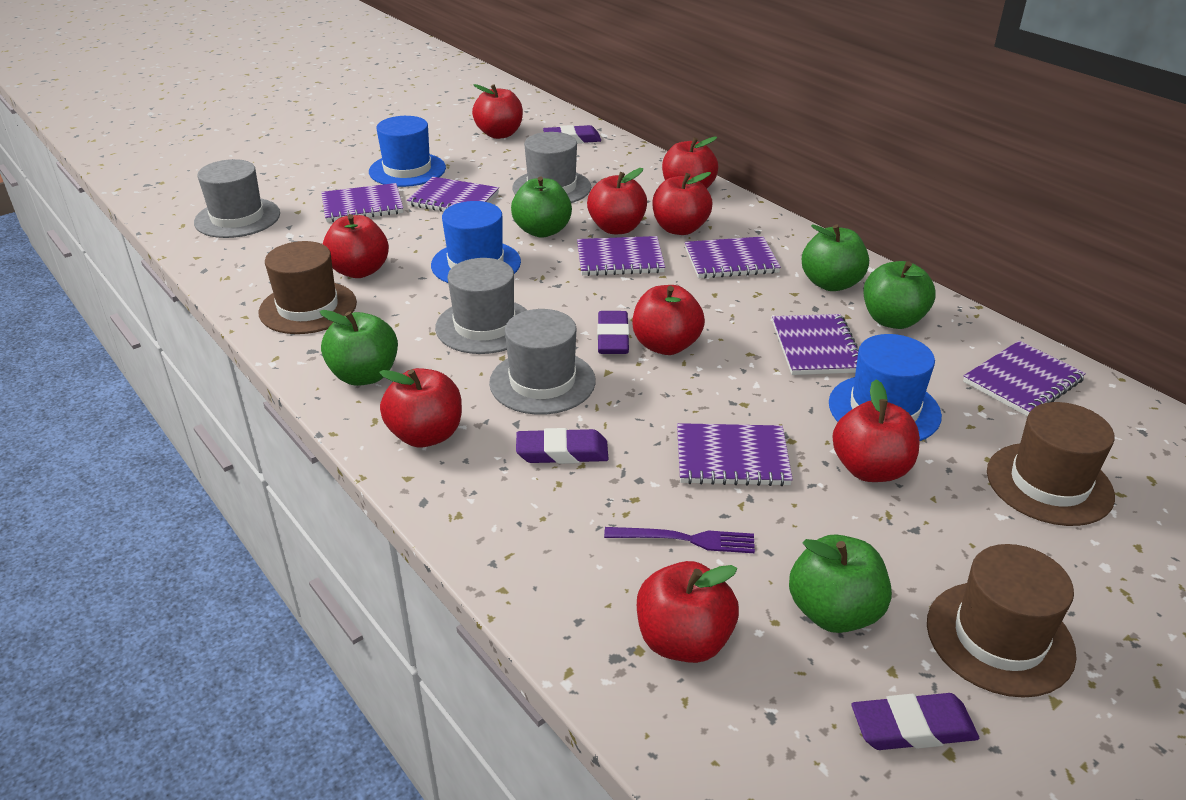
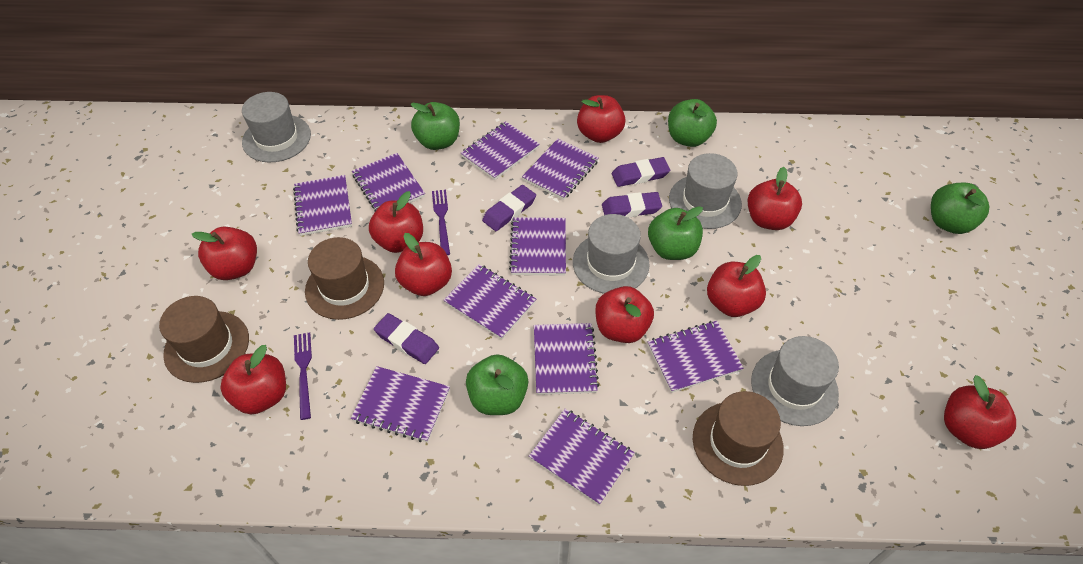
blue hat: 3 -> 0
purple fork: 1 -> 2
purple notebook: 7 -> 10

